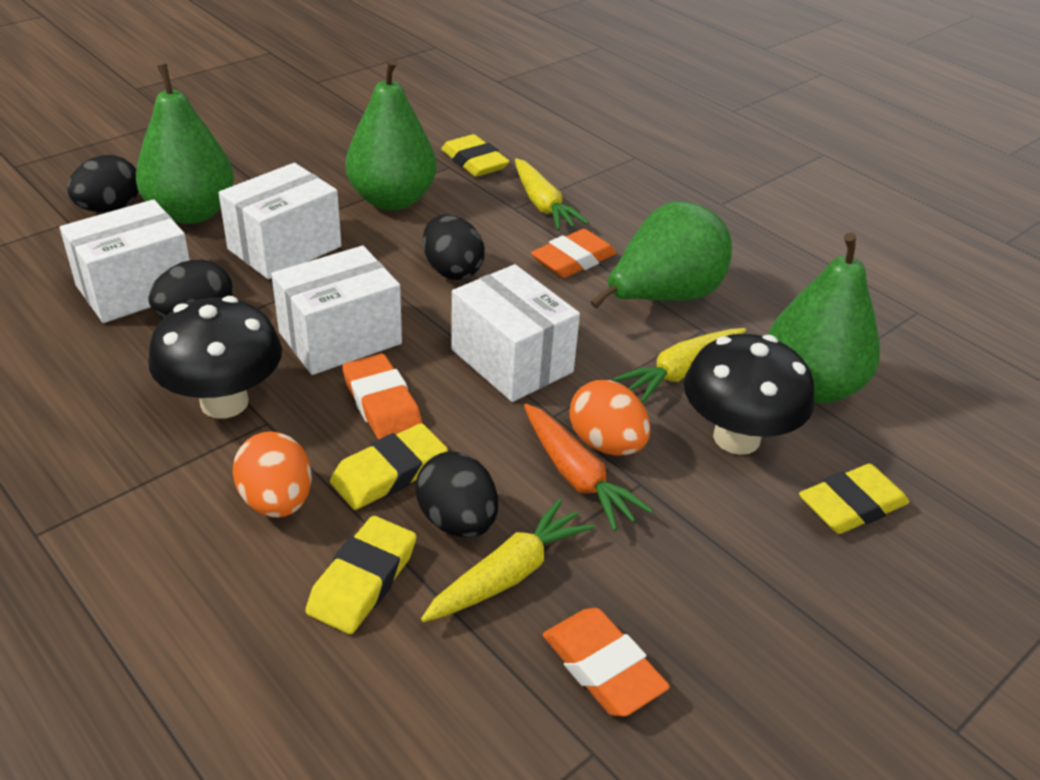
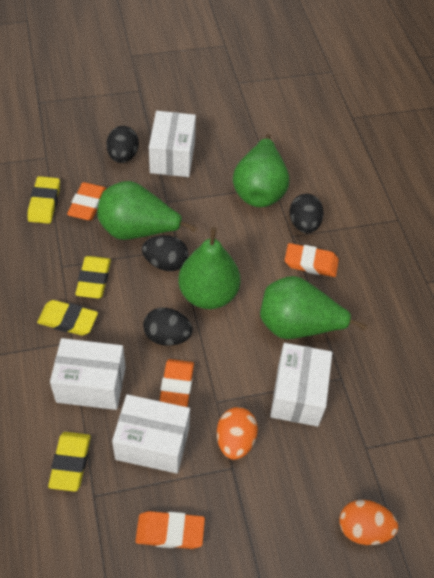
black mushroom: 2 -> 0
orange carrot: 1 -> 0
orange eraser: 3 -> 4
yellow carrot: 3 -> 0

